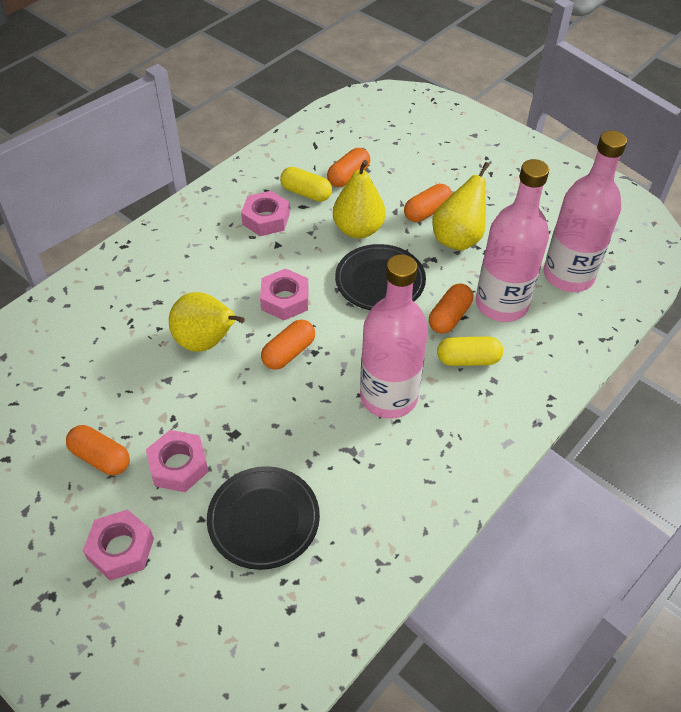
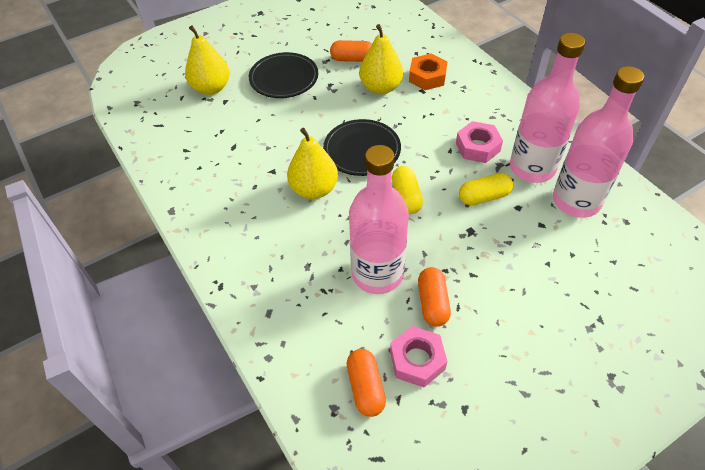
orange capsule: 5 -> 3
orange nut: 0 -> 1
pink nut: 4 -> 2

